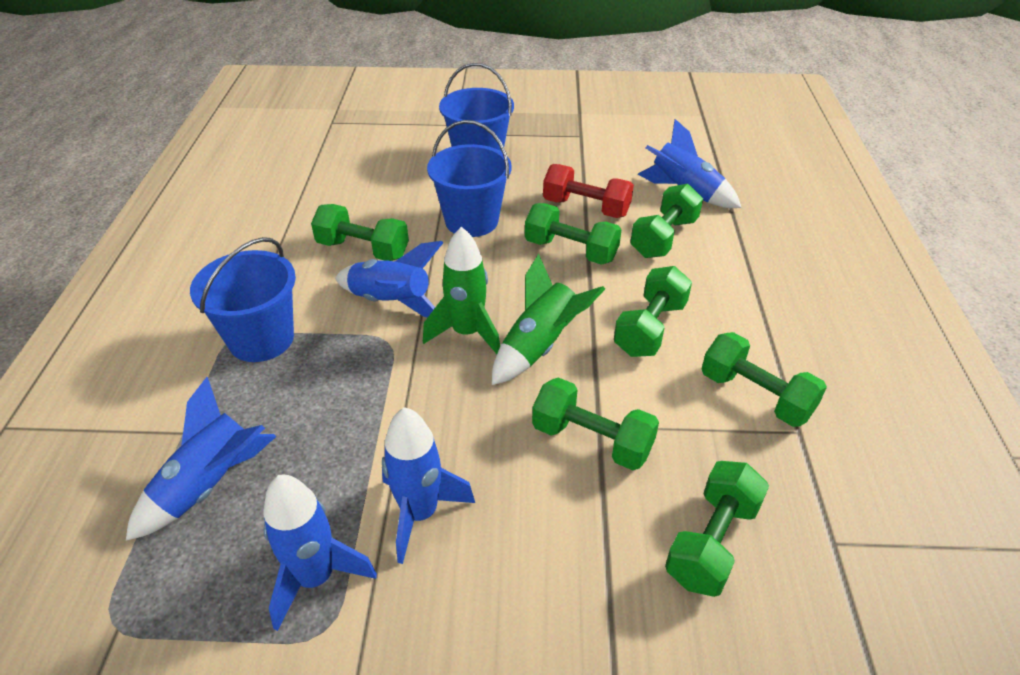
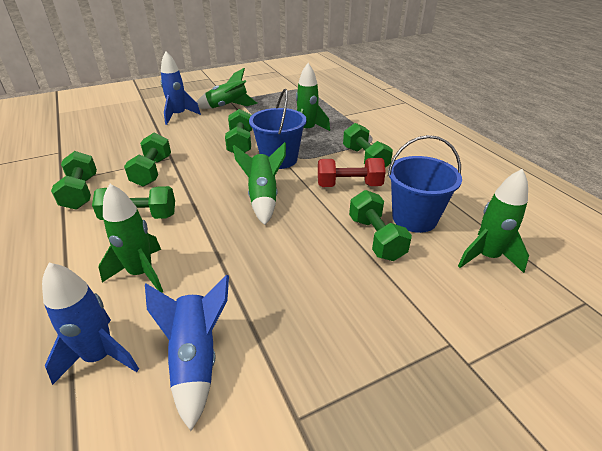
blue bucket: 3 -> 2
blue rocket: 5 -> 3
green dumbbell: 7 -> 6
green rocket: 2 -> 5

